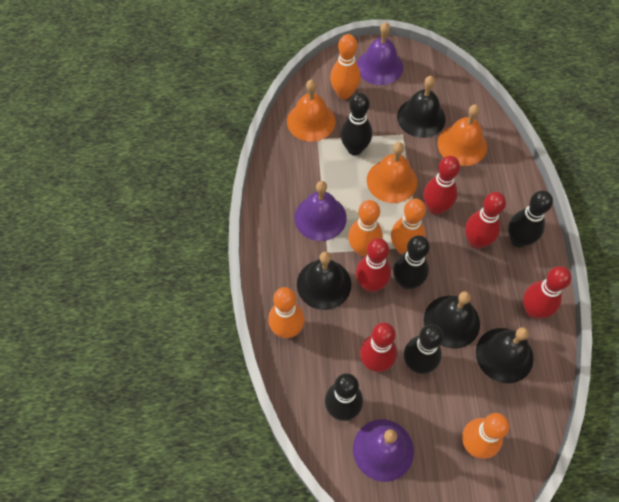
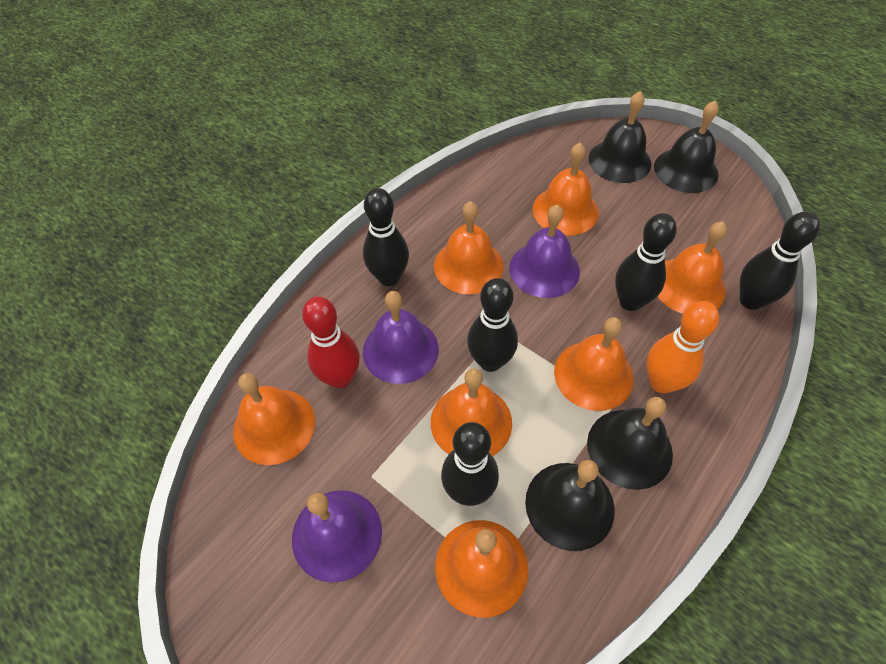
orange bell: 3 -> 7
orange bowling pin: 5 -> 1
red bowling pin: 5 -> 1

